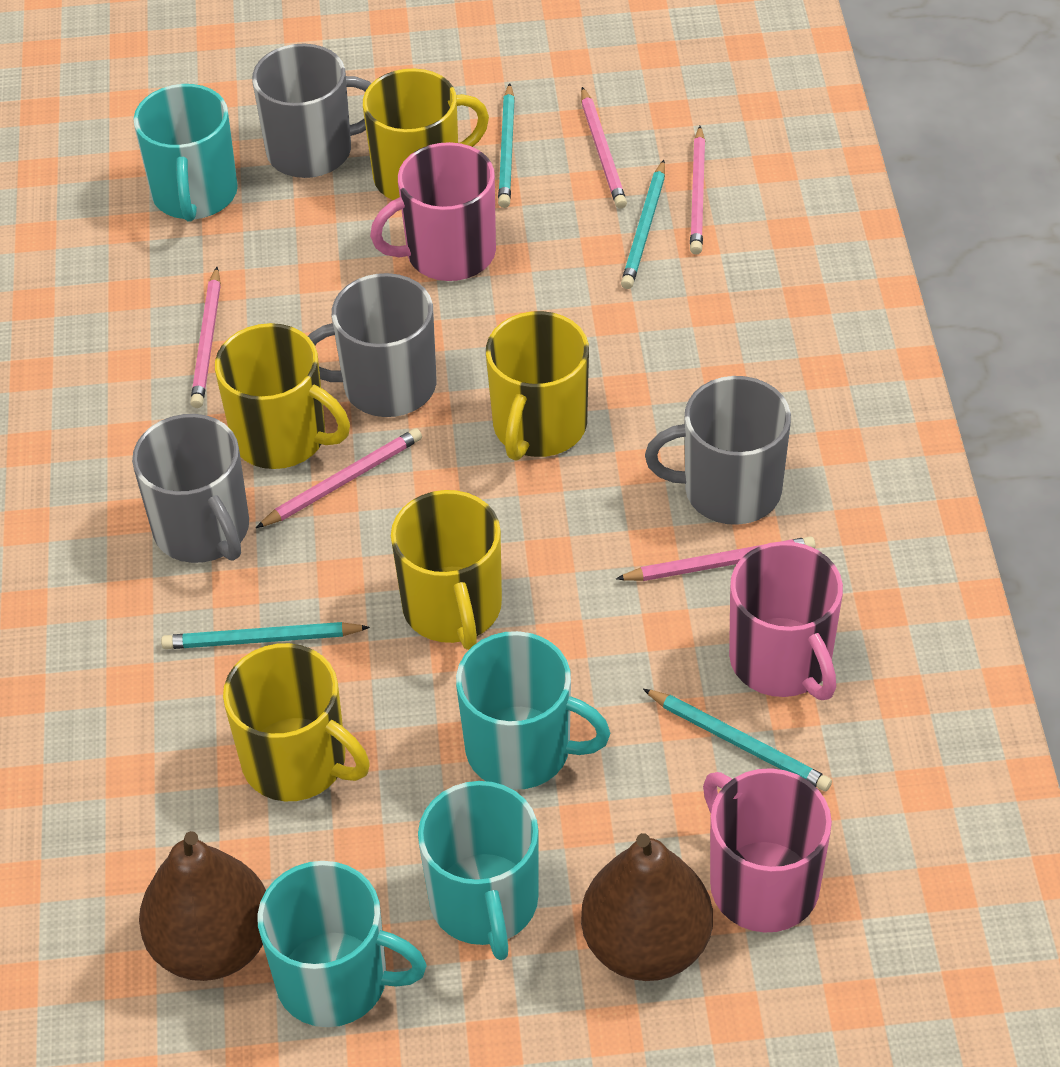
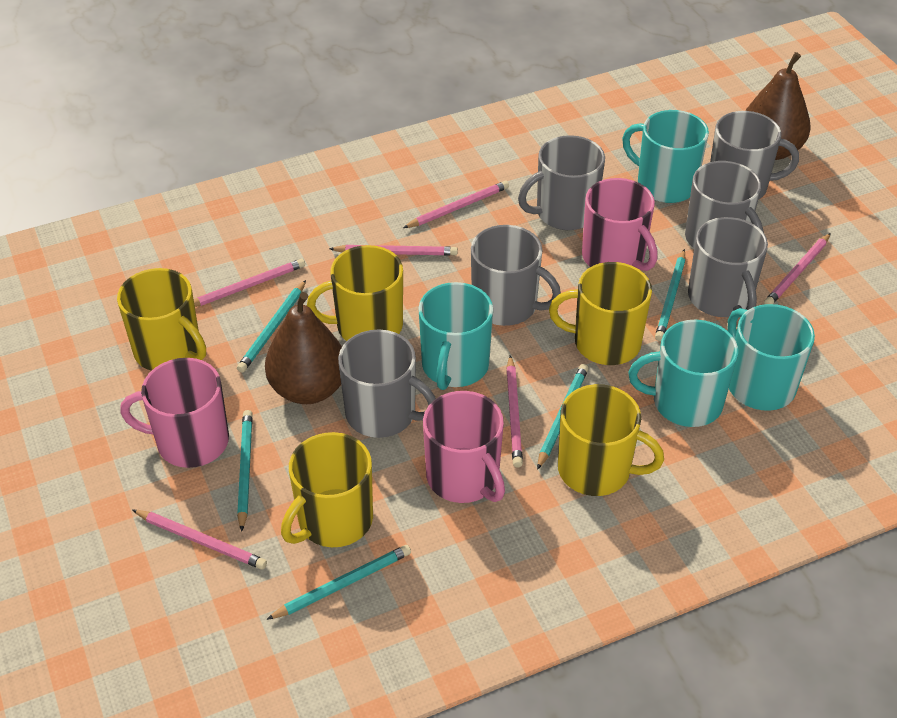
grey mug: 4 -> 6
pink pencil: 5 -> 6
turquoise pencil: 4 -> 5

